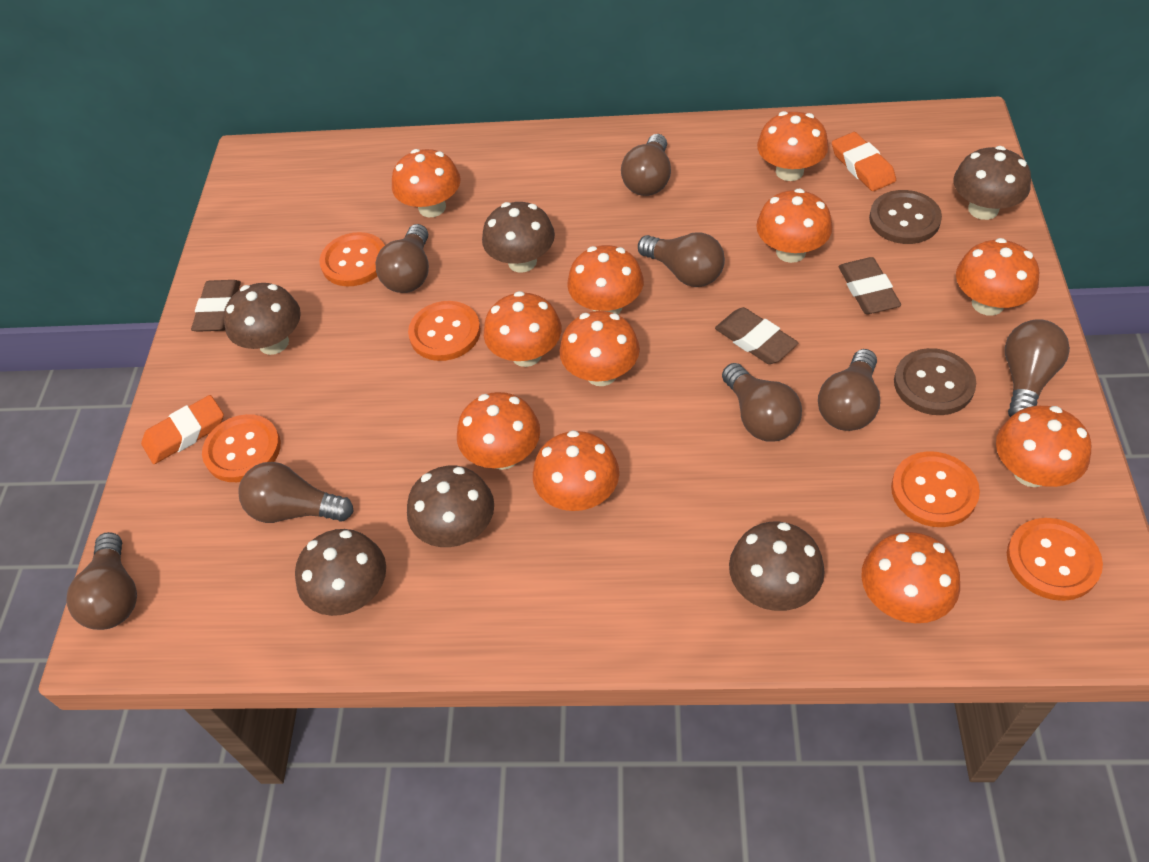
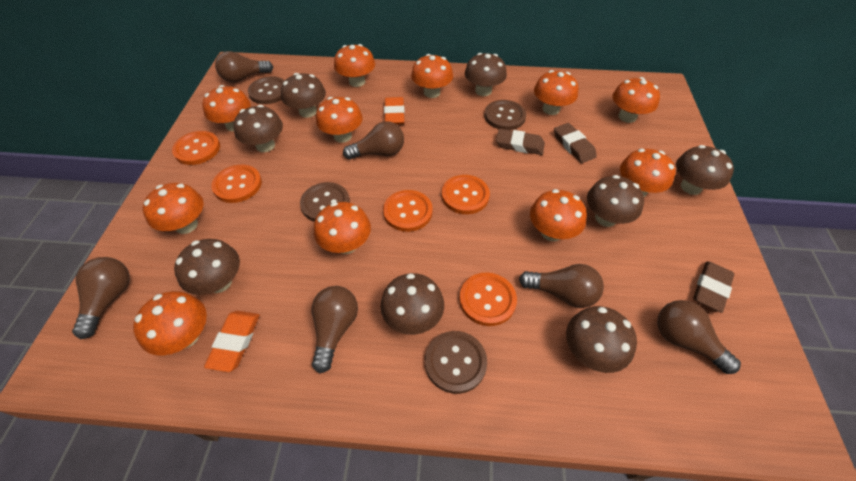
brown button: 2 -> 4
brown light bulb: 8 -> 6
brown mushroom: 6 -> 8

